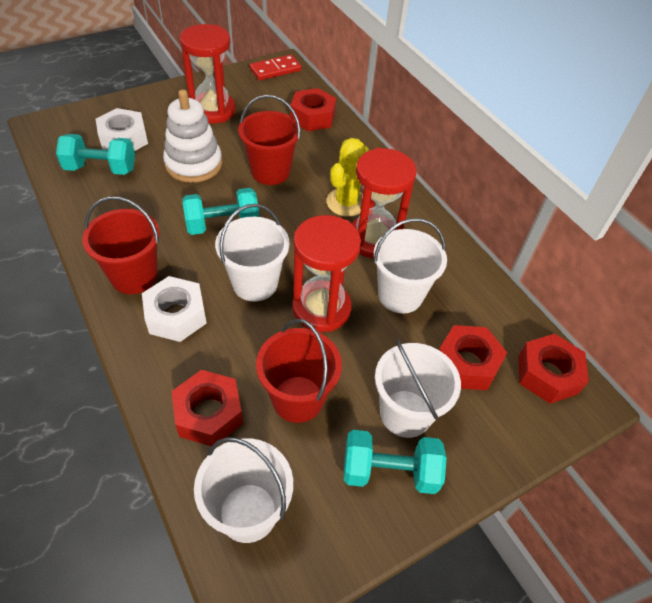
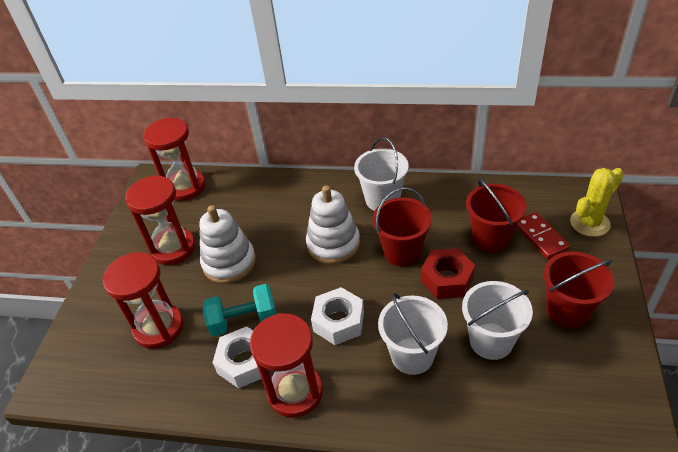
red hourglass: 3 -> 4
red nut: 4 -> 1
turquoise dumbbell: 3 -> 1
white bucket: 4 -> 3
white stacking toy: 1 -> 2

